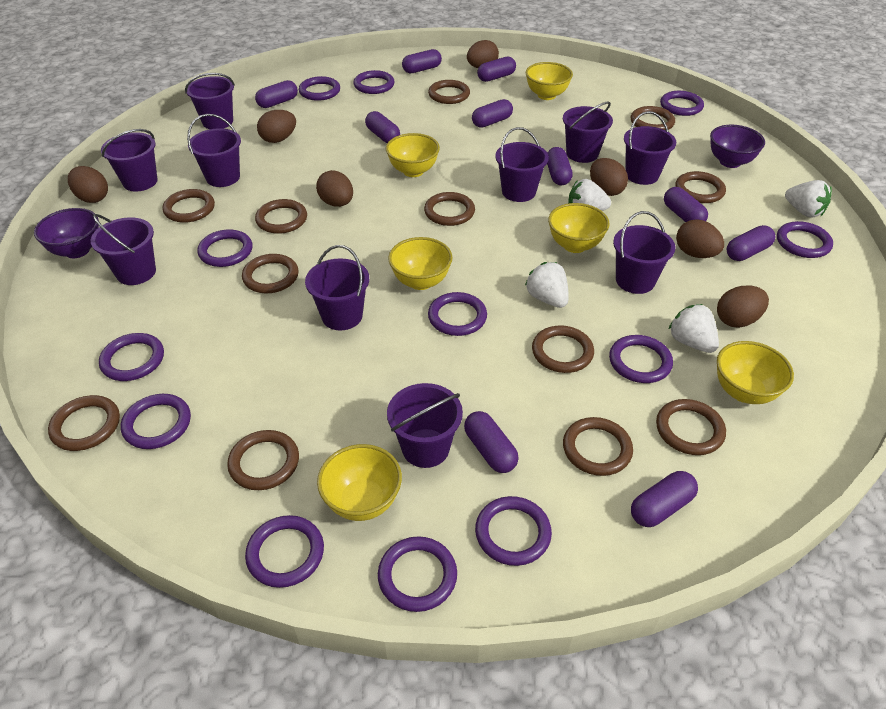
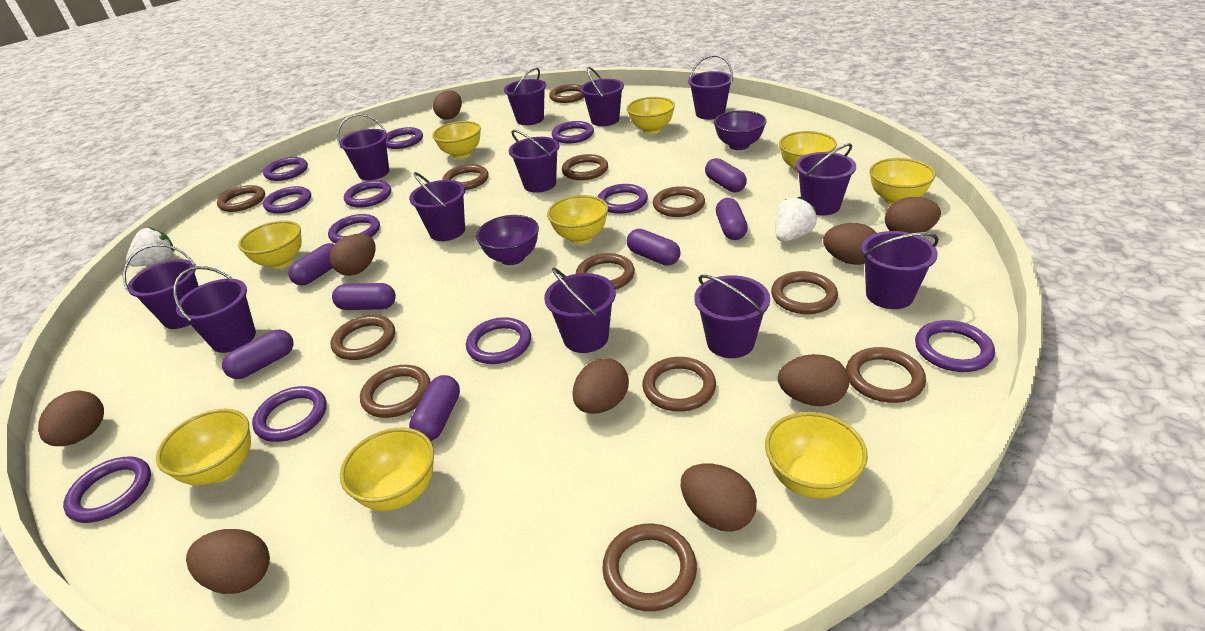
brown egg: 7 -> 9
purple bucket: 10 -> 12
purple capsule: 10 -> 7
purple ring: 12 -> 11
white strawberry: 4 -> 2
yellow bowl: 6 -> 9

